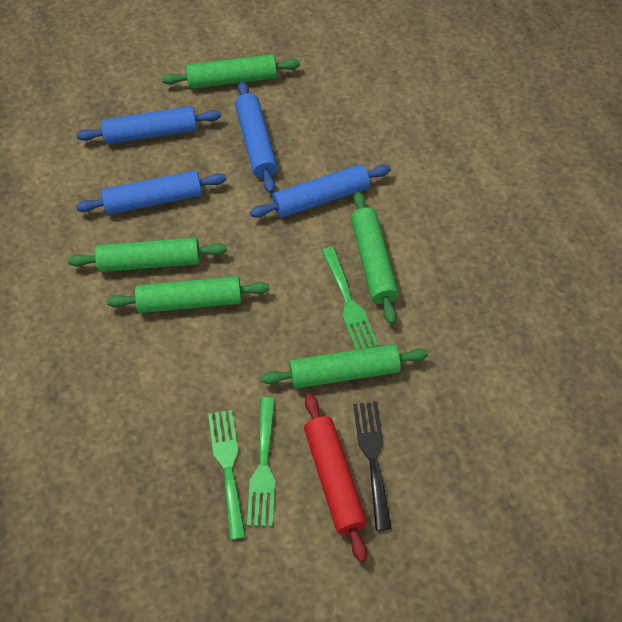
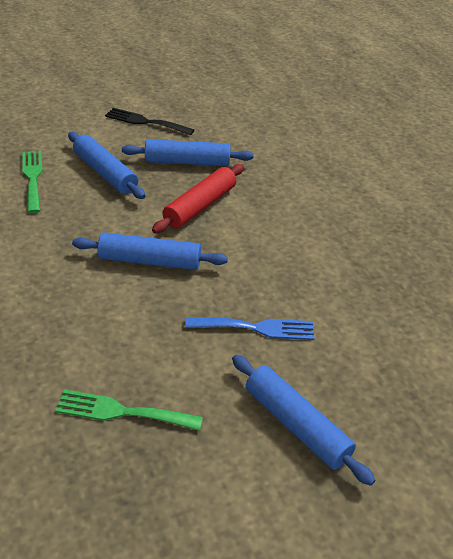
blue fork: 0 -> 1
green fork: 3 -> 2
green rolling pin: 5 -> 0

